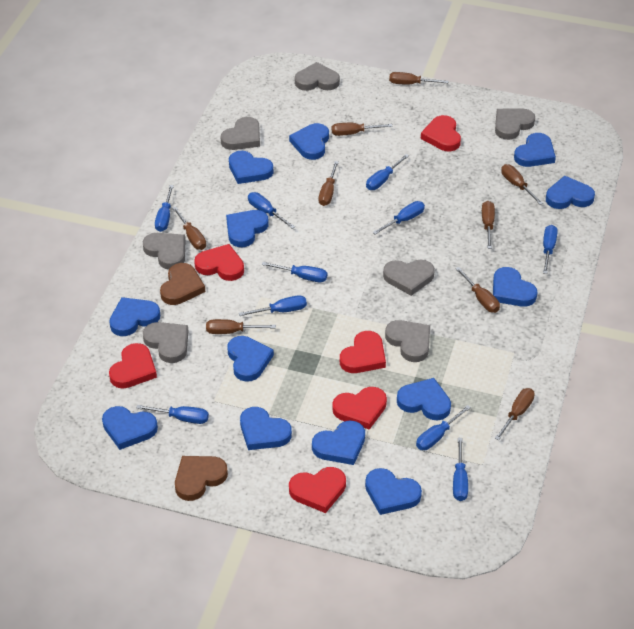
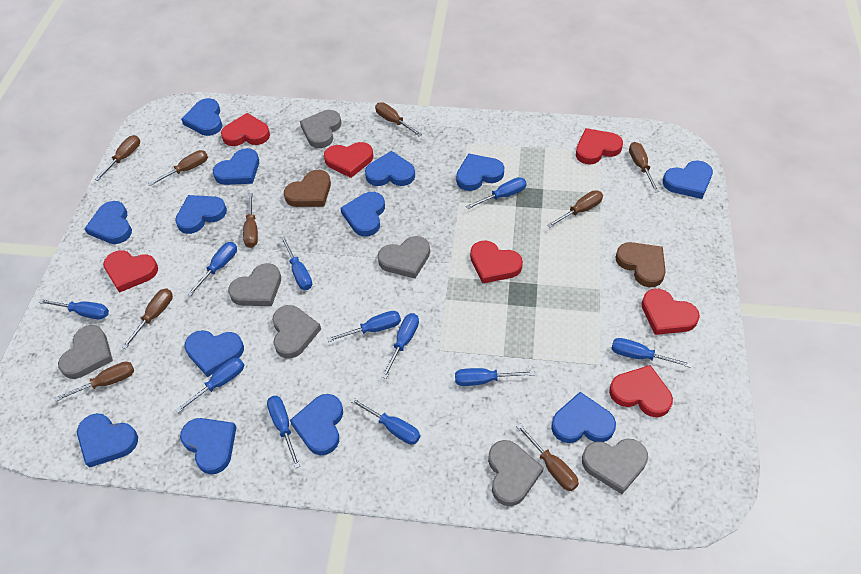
blue screwdriver: 10 -> 11
red heart: 6 -> 7

